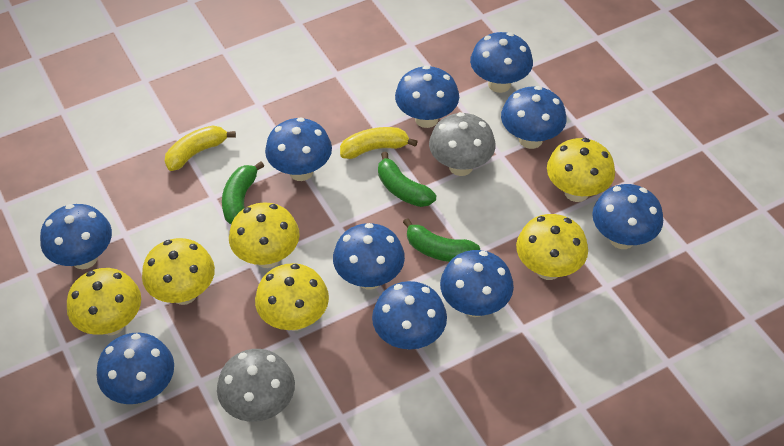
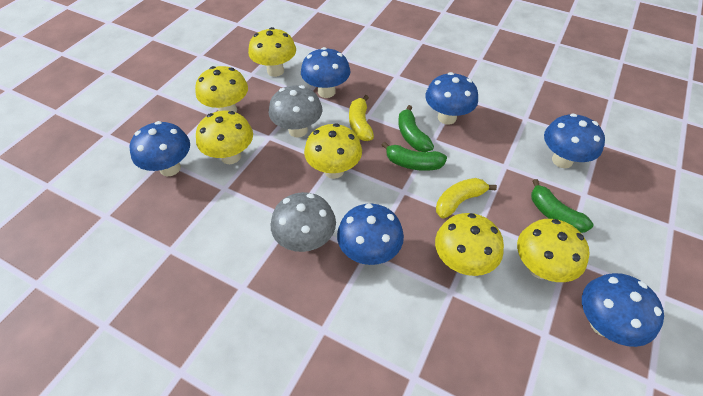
blue mushroom: 10 -> 6

